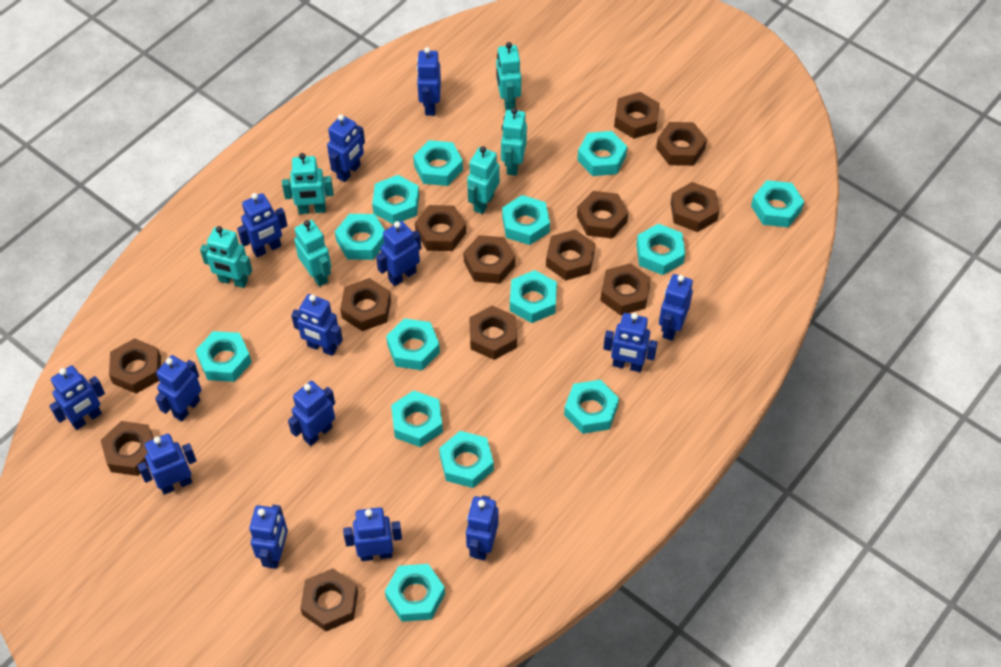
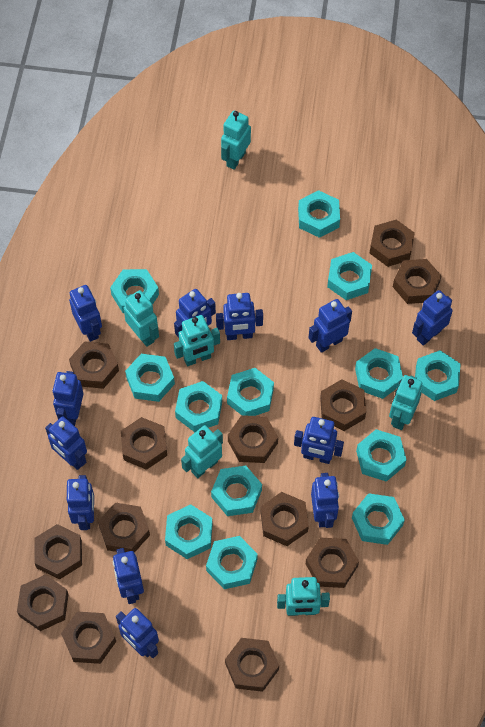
blue robot: 14 -> 12
turquoise nut: 14 -> 13

